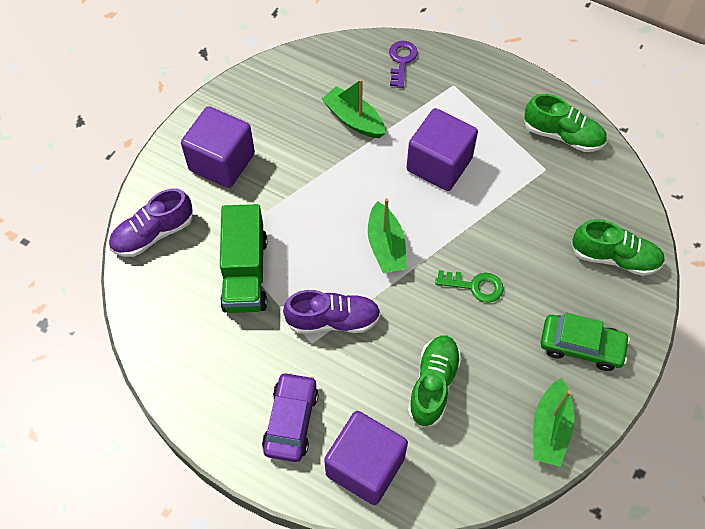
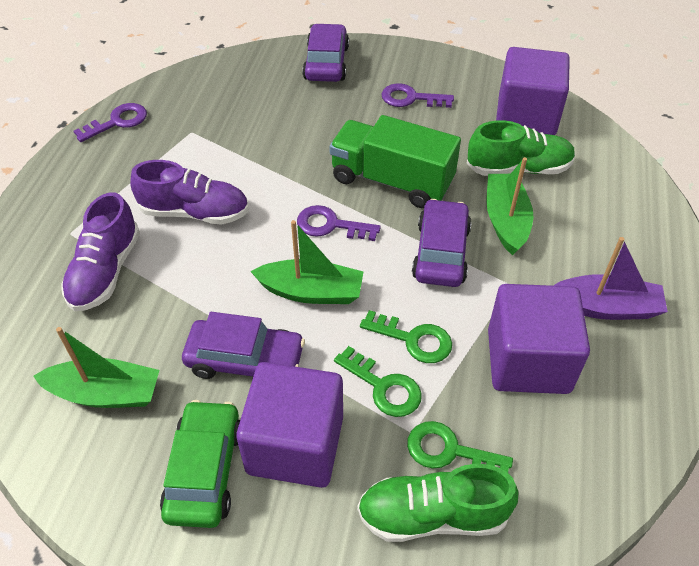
green key: 1 -> 3
green shoe: 3 -> 2
purple boat: 0 -> 1
purple car: 1 -> 3
purple key: 1 -> 3

